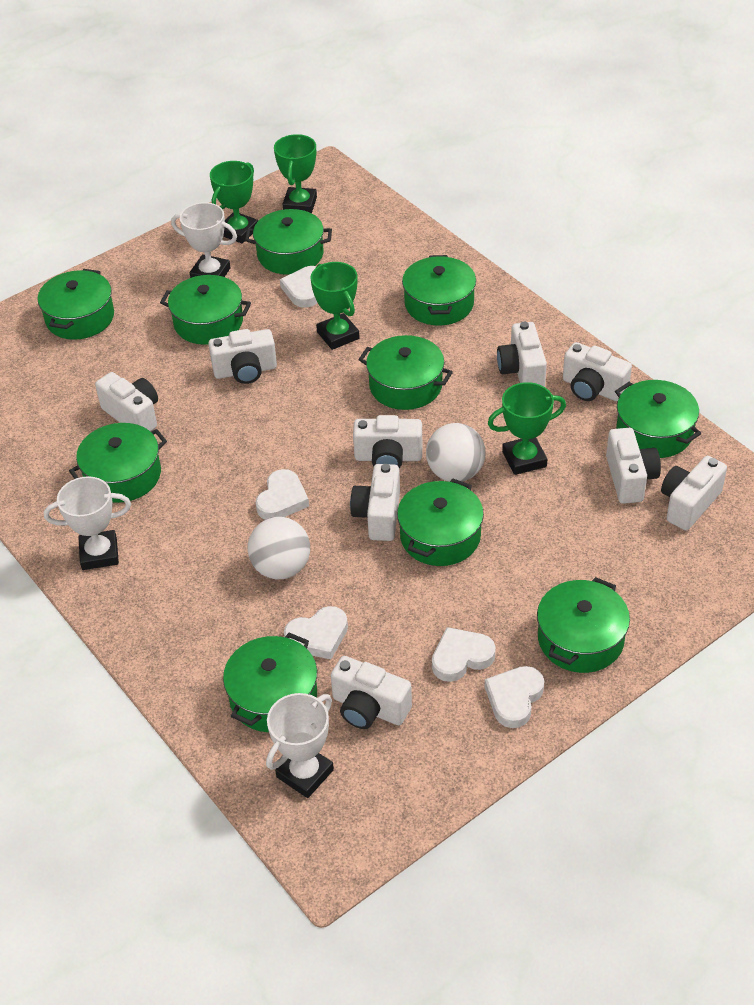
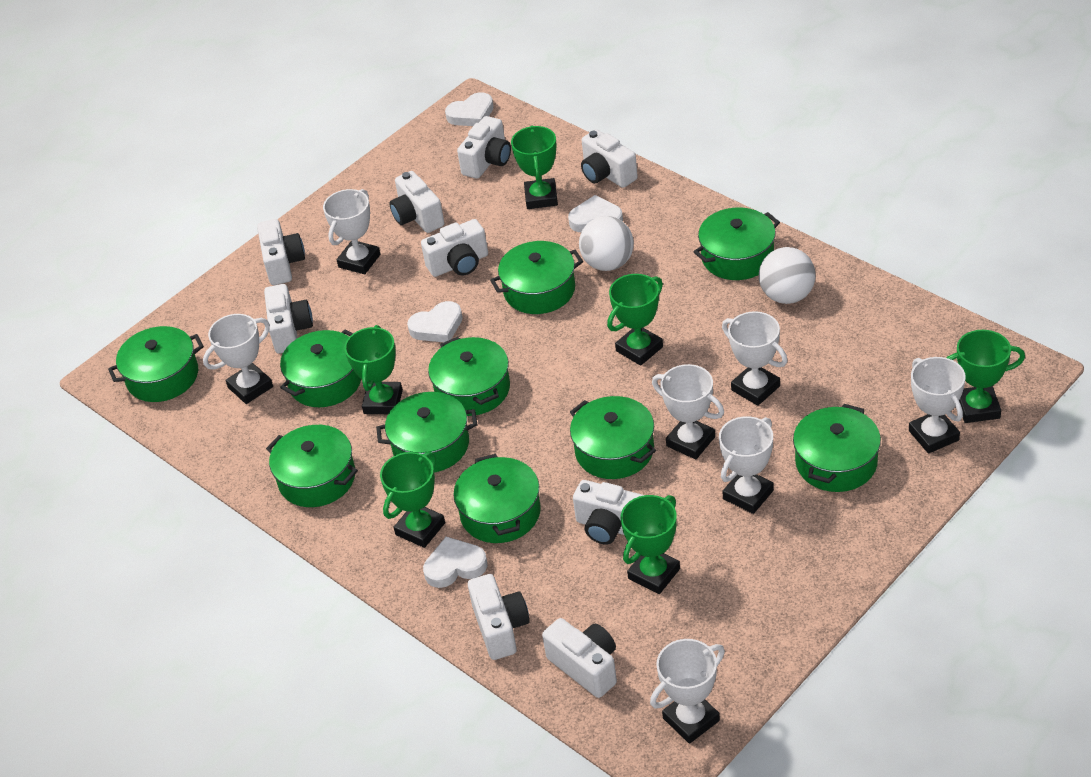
green trophy: 4 -> 6
white heart: 5 -> 4
white trophy: 3 -> 7

